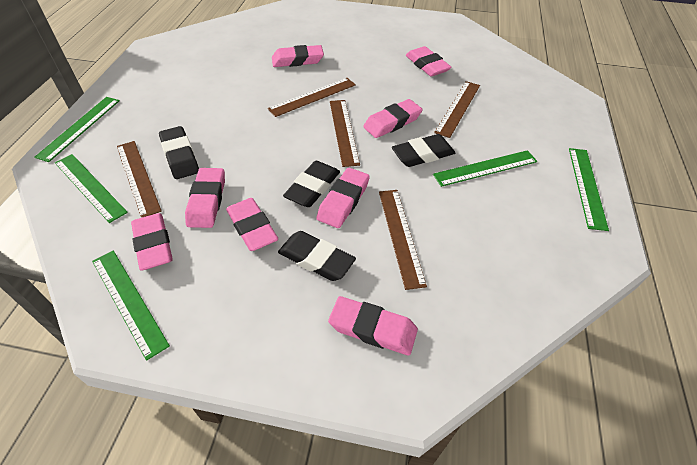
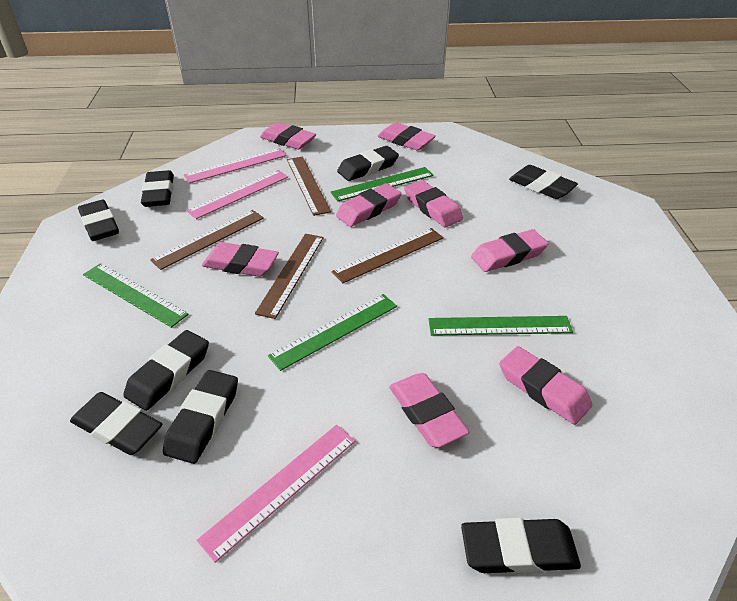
black eraser: 4 -> 8
brown ruler: 5 -> 4
green ruler: 5 -> 4
pink ruler: 0 -> 3

